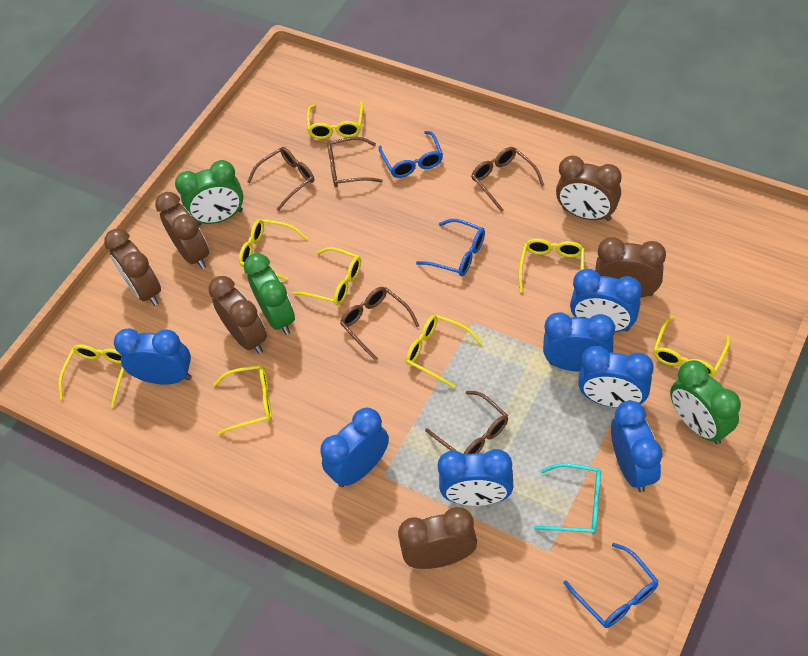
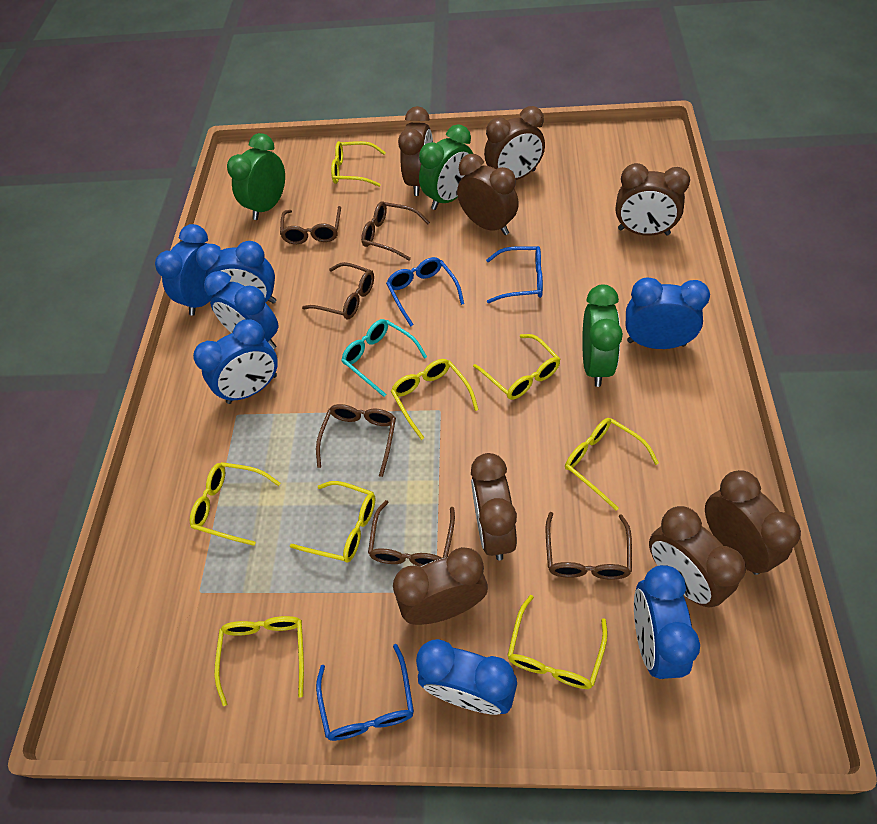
brown clock: 6 -> 8
brown glasses: 5 -> 6

